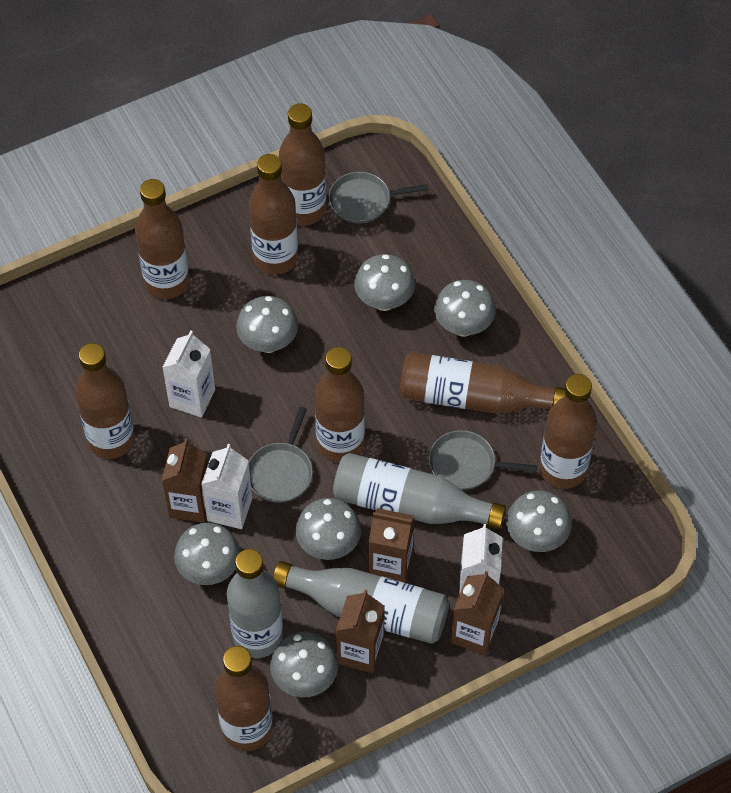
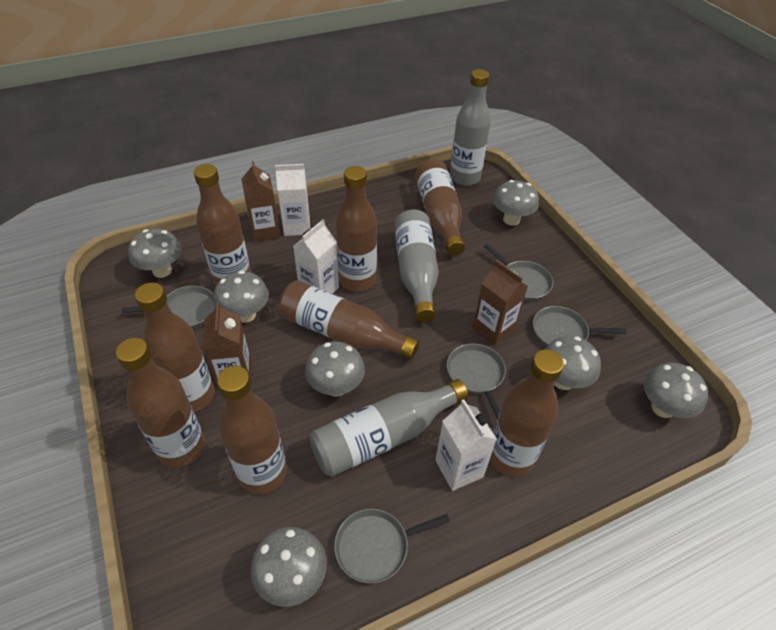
brown carton: 4 -> 3
grey pan: 3 -> 5

